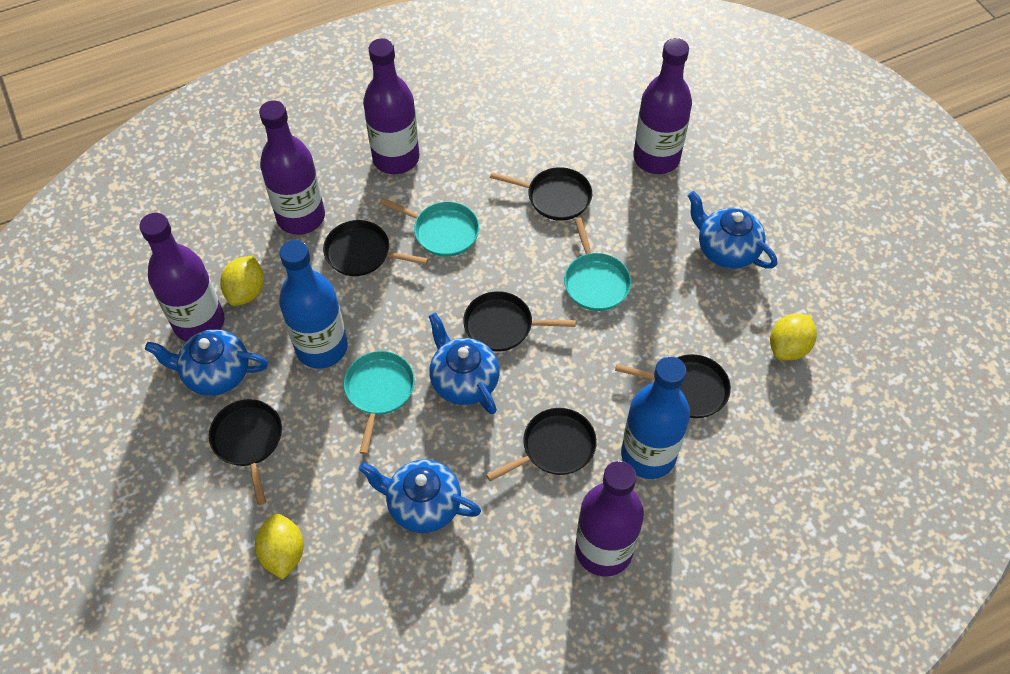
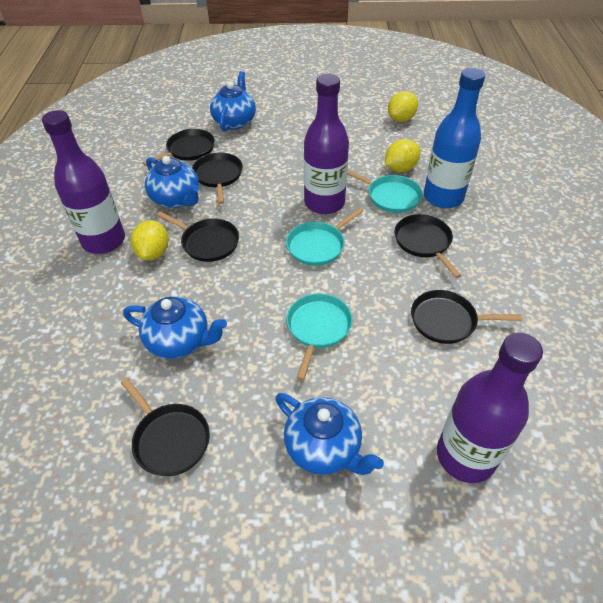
blue bottle: 2 -> 1
purple bottle: 5 -> 3

